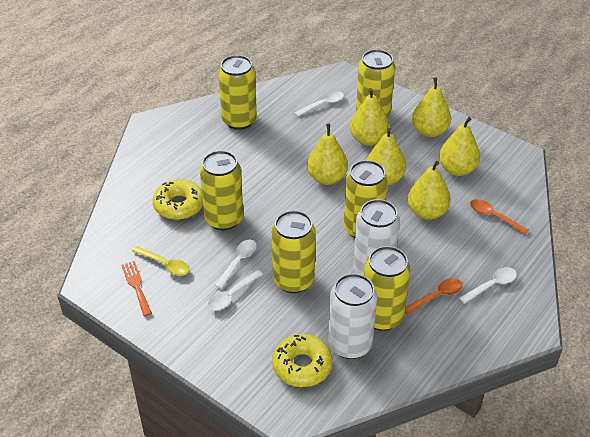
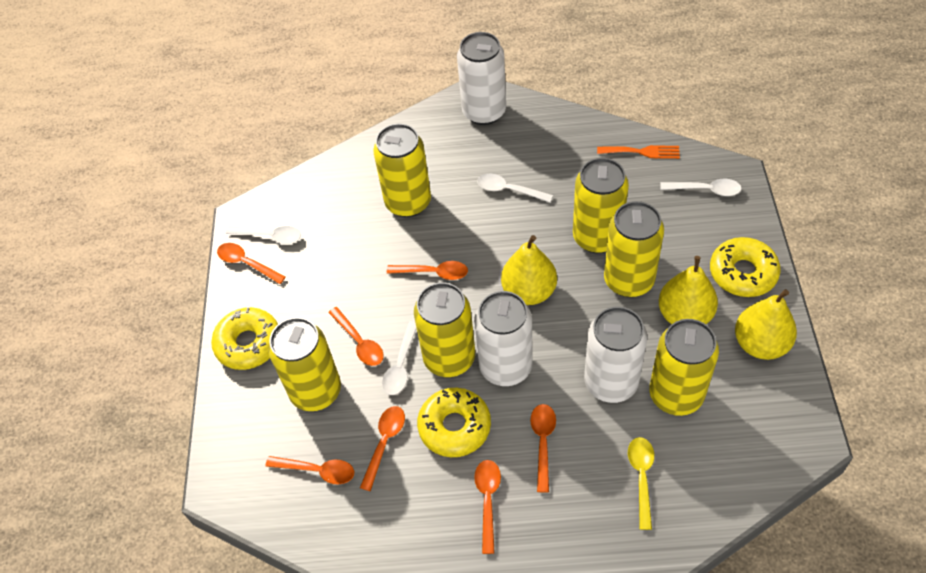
orange spoon: 2 -> 7
white can: 2 -> 3
yellow donut: 2 -> 3
yellow pear: 6 -> 3

